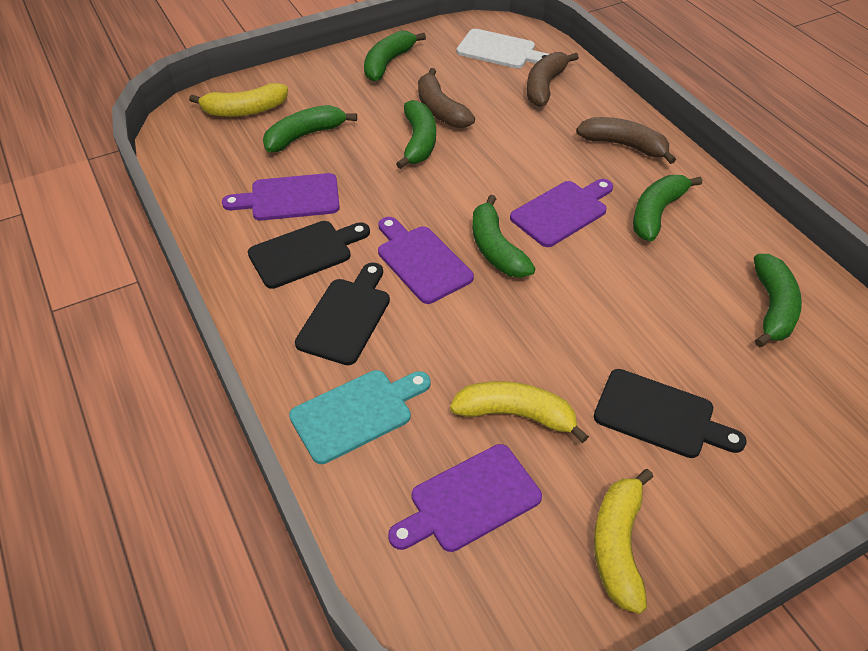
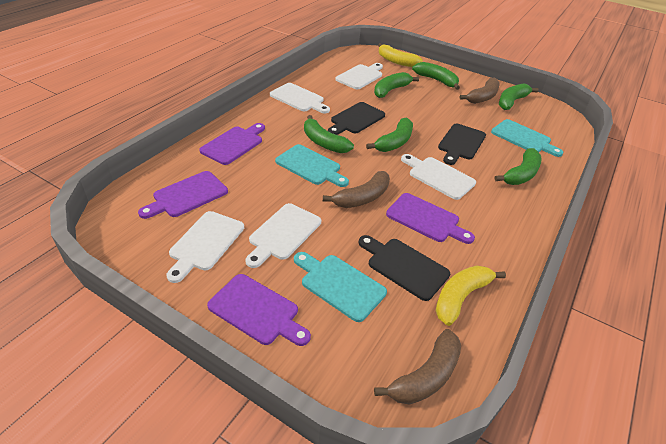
turquoise cutting board: 1 -> 3
white cutting board: 1 -> 5
yellow banana: 3 -> 2

